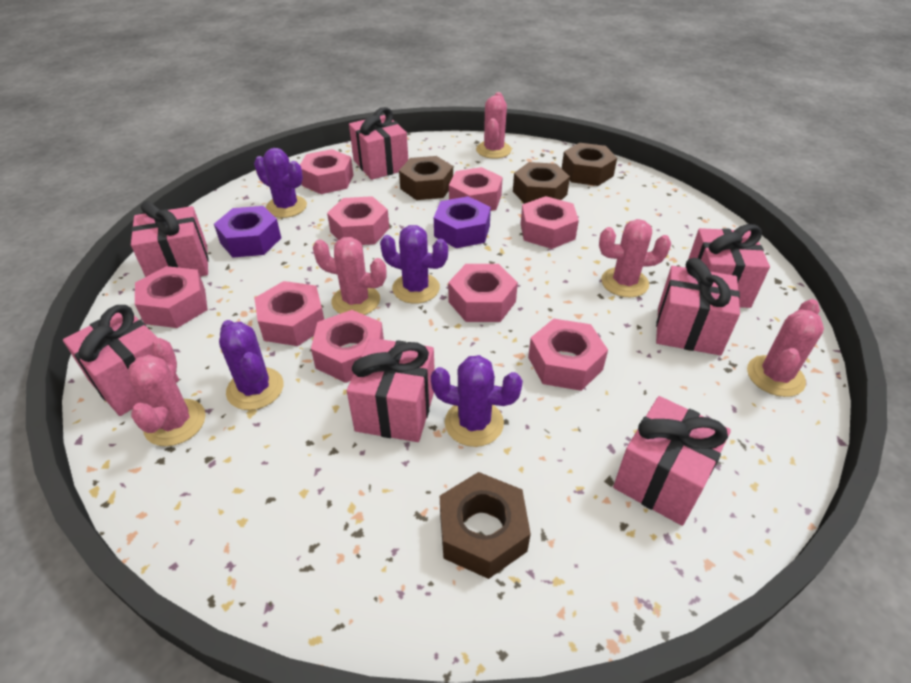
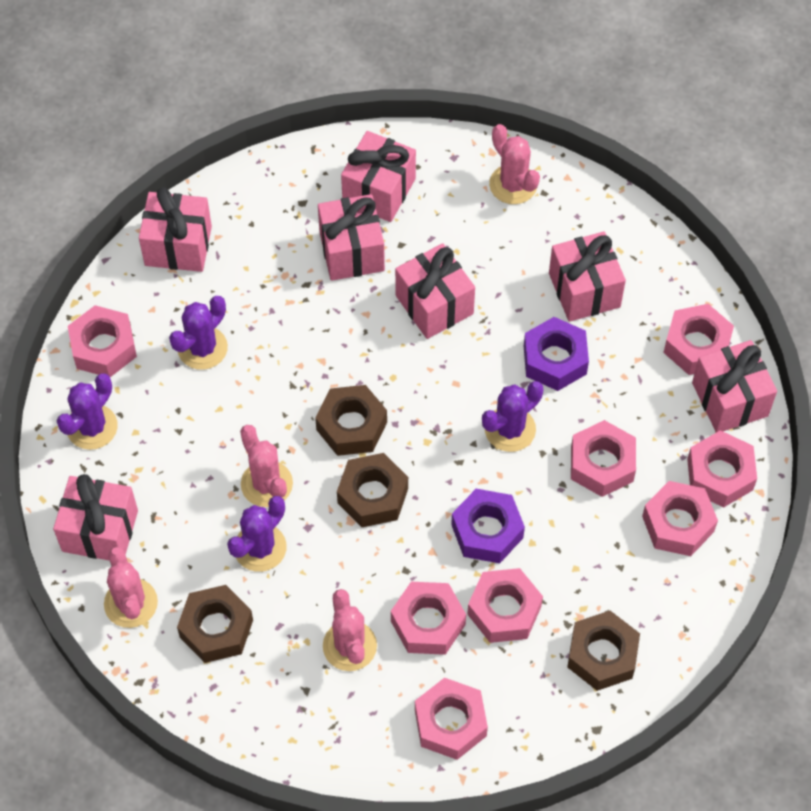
pink cactus: 5 -> 4
pink nut: 9 -> 8

